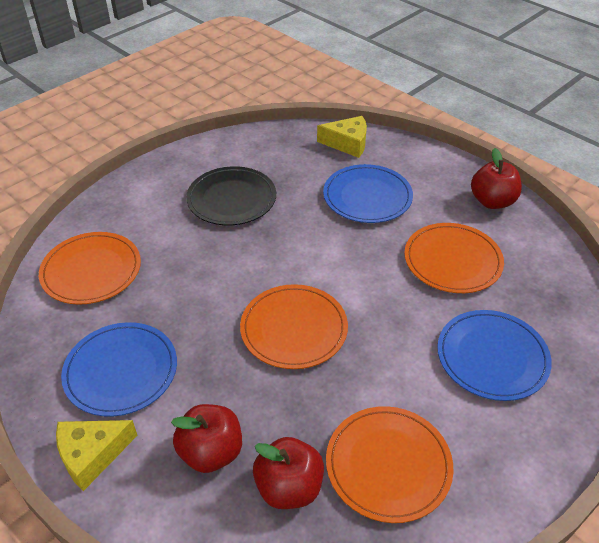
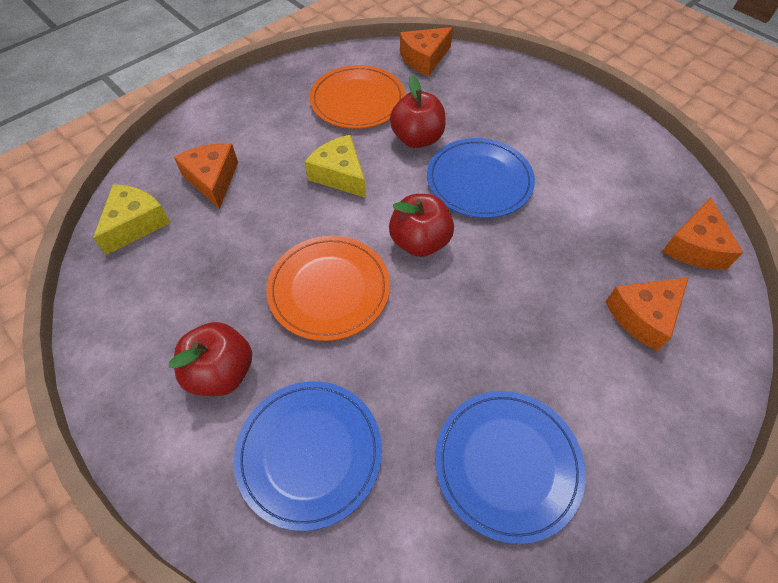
black plate: 1 -> 0
orange cheese: 0 -> 4
orange plate: 4 -> 2

